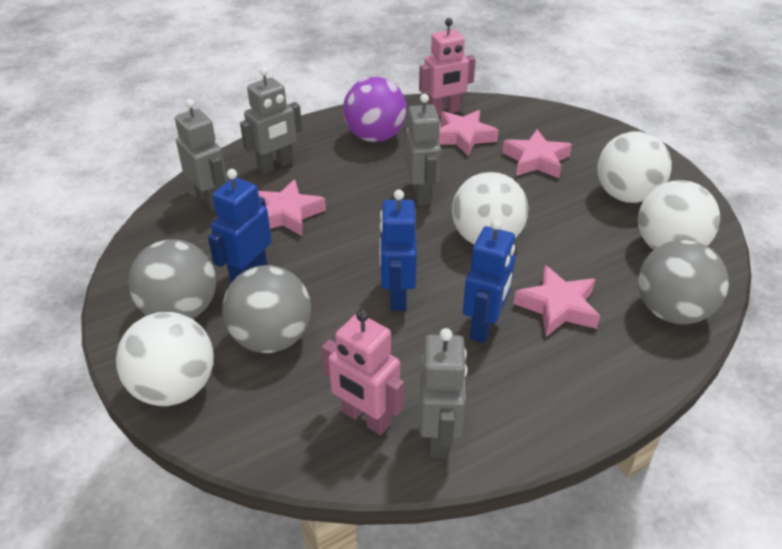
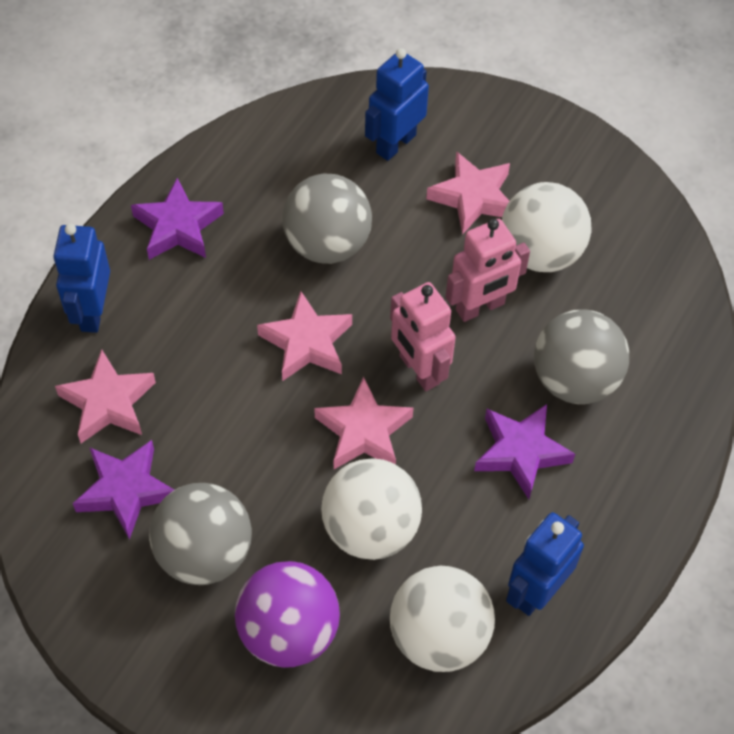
grey robot: 4 -> 0
purple star: 0 -> 3
white ball: 4 -> 3

